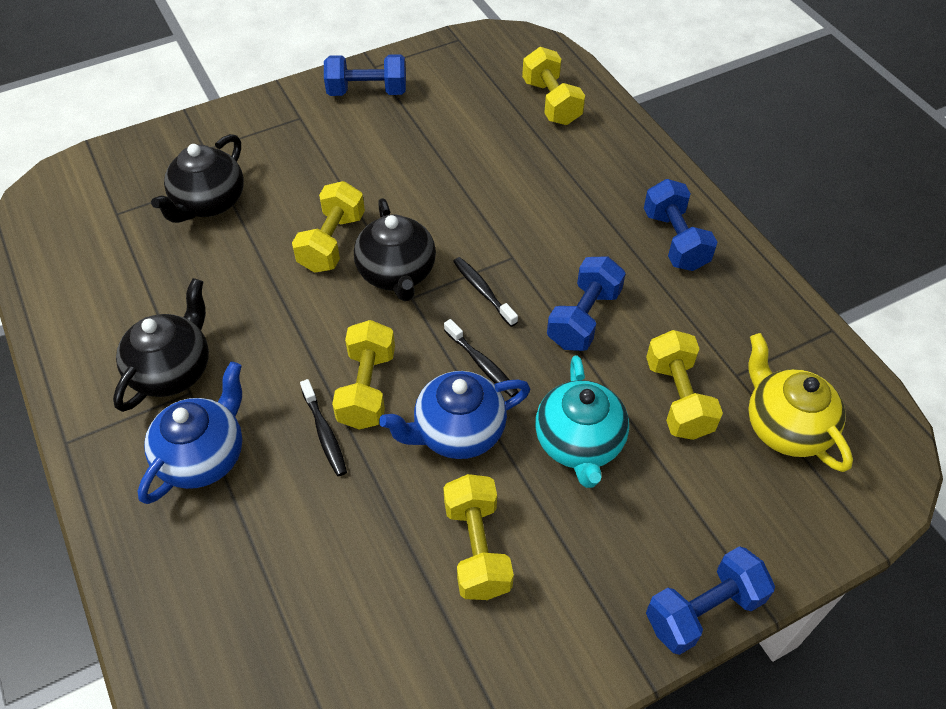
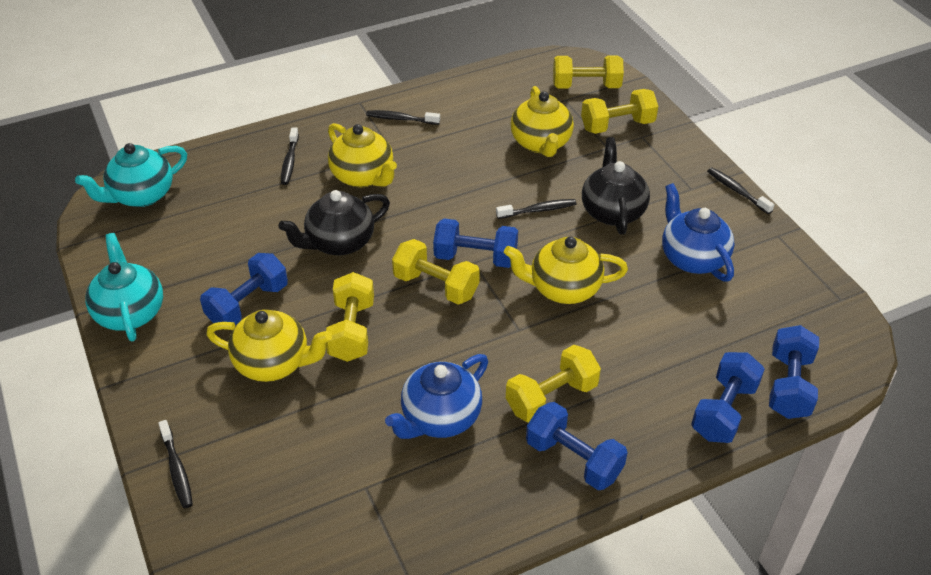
black teapot: 3 -> 2
black toothbrush: 3 -> 5
blue dumbbell: 4 -> 5
turquoise teapot: 1 -> 2
yellow teapot: 1 -> 4

